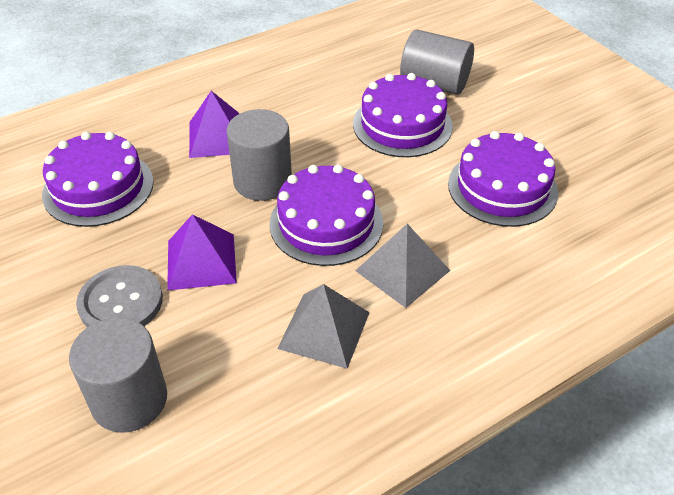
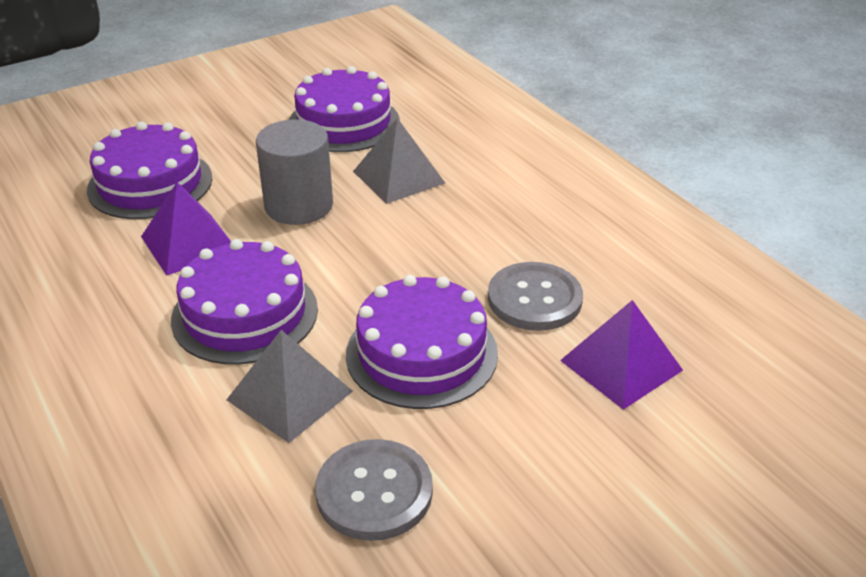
grey button: 1 -> 2
grey cylinder: 3 -> 1

